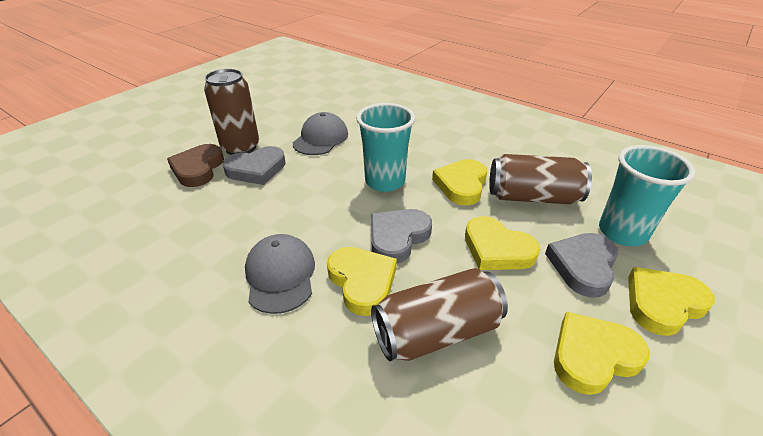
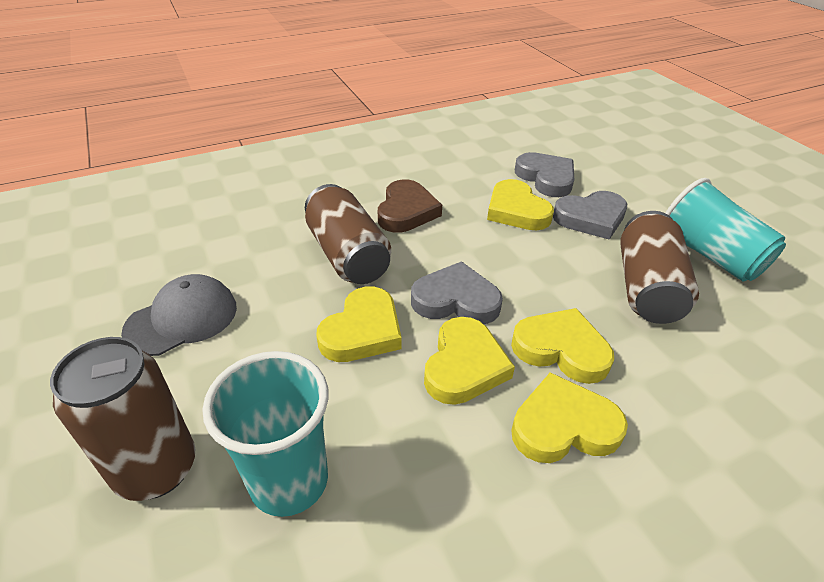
grey cap: 2 -> 1

